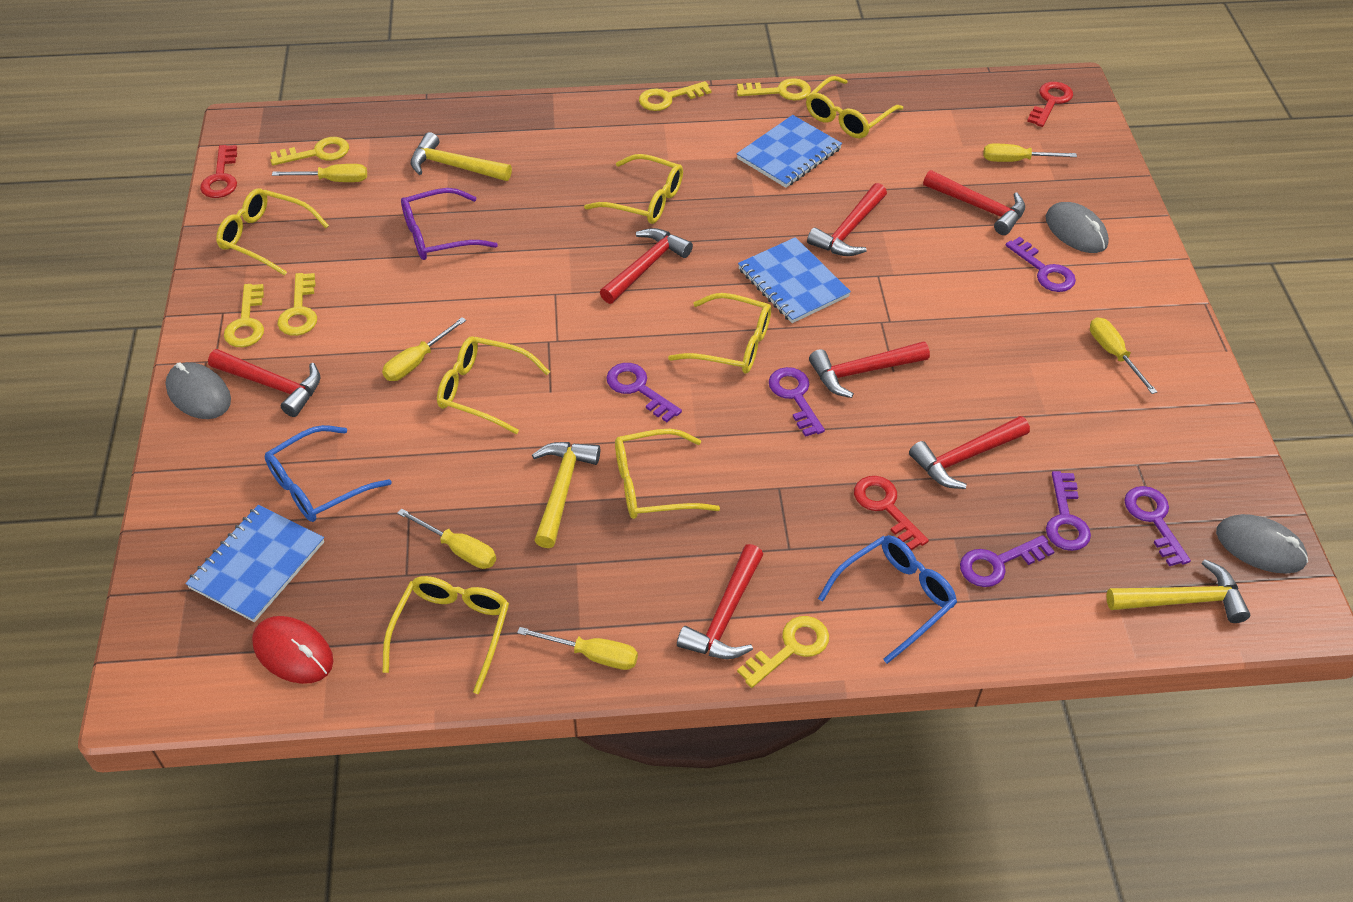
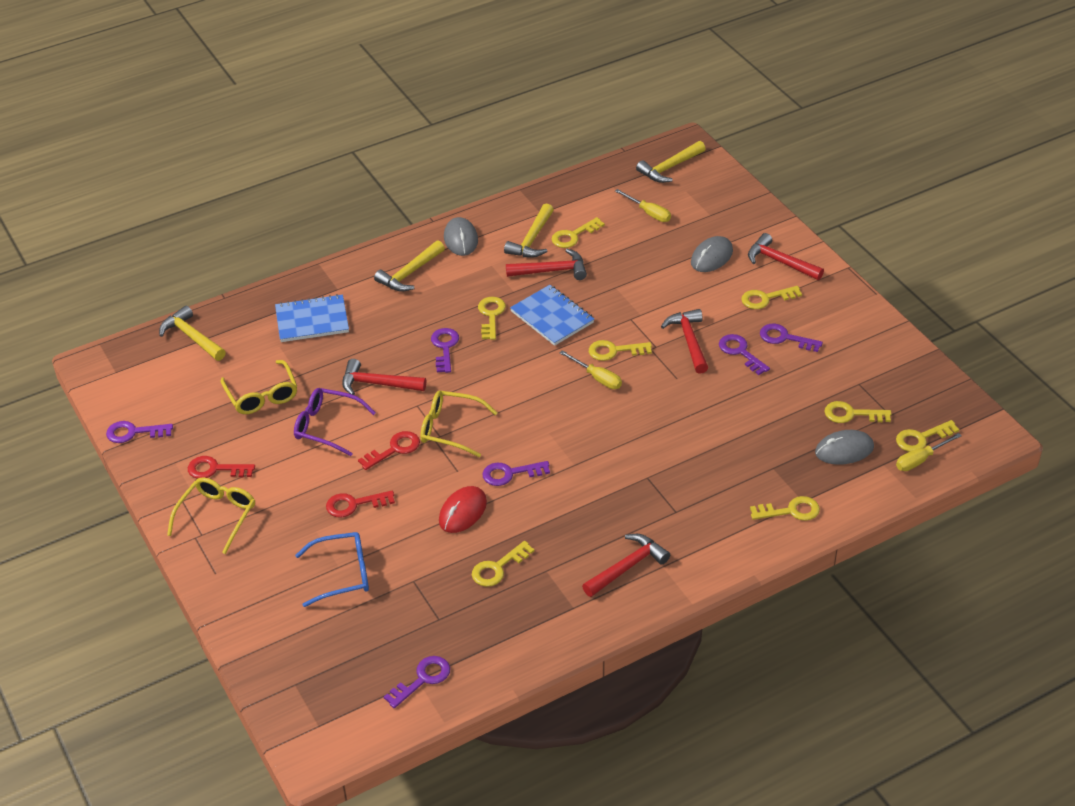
blue glasses: 2 -> 1
blue notebook: 3 -> 2
red hammer: 7 -> 5
yellow glasses: 7 -> 3
yellow hammer: 3 -> 4
yellow key: 6 -> 8
yellow screwdriver: 6 -> 3

